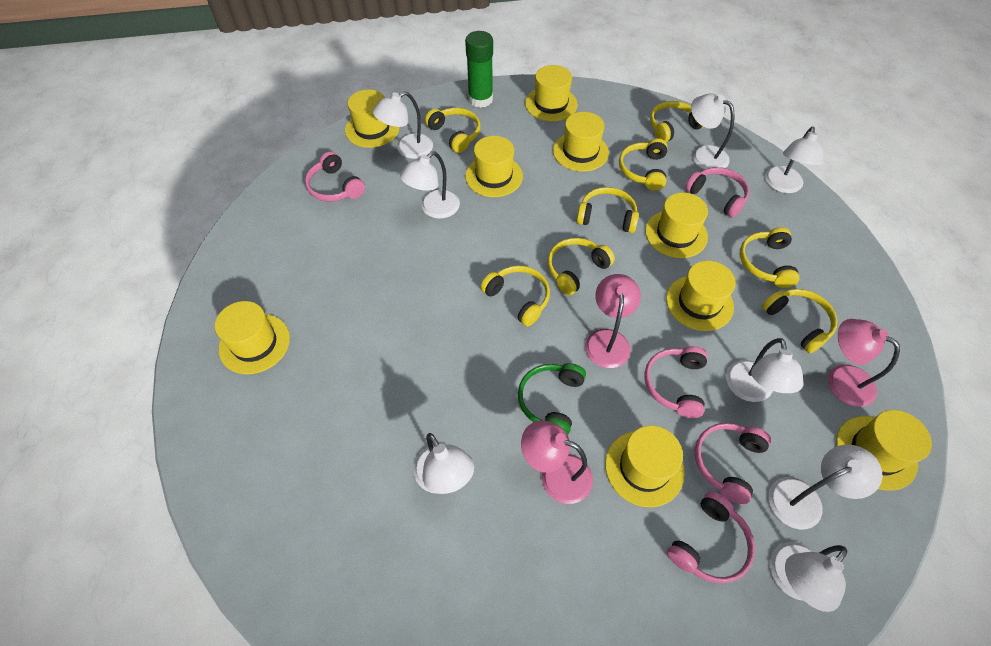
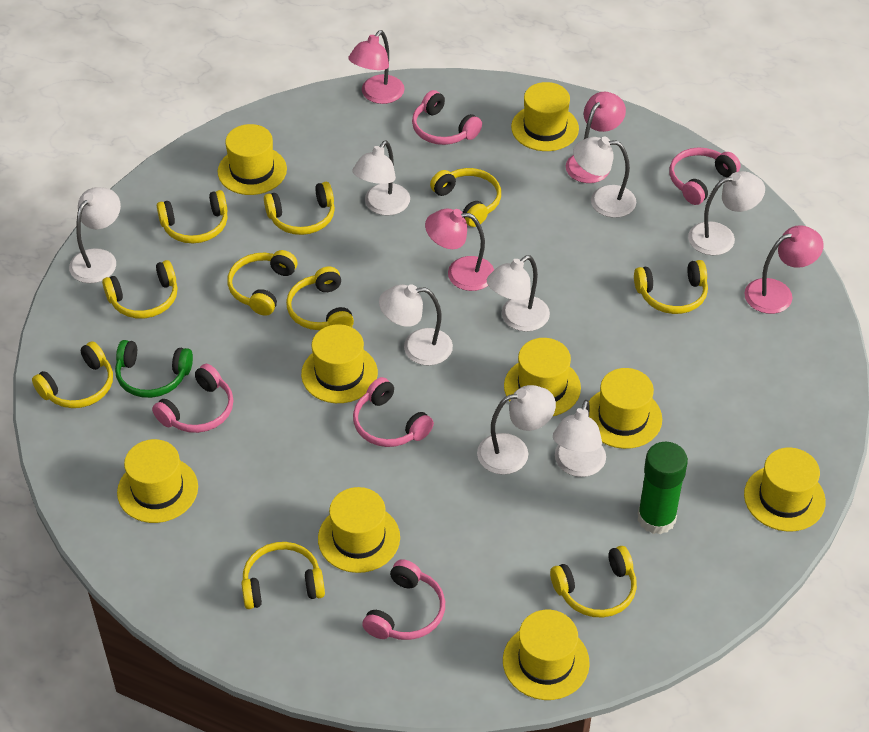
pink lamp: 3 -> 4
yellow headphones: 8 -> 10

